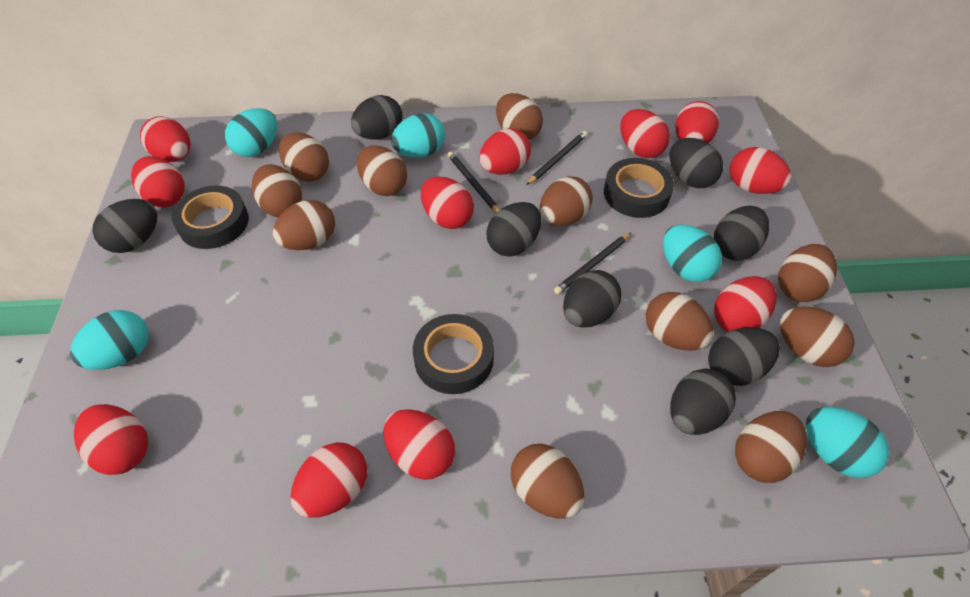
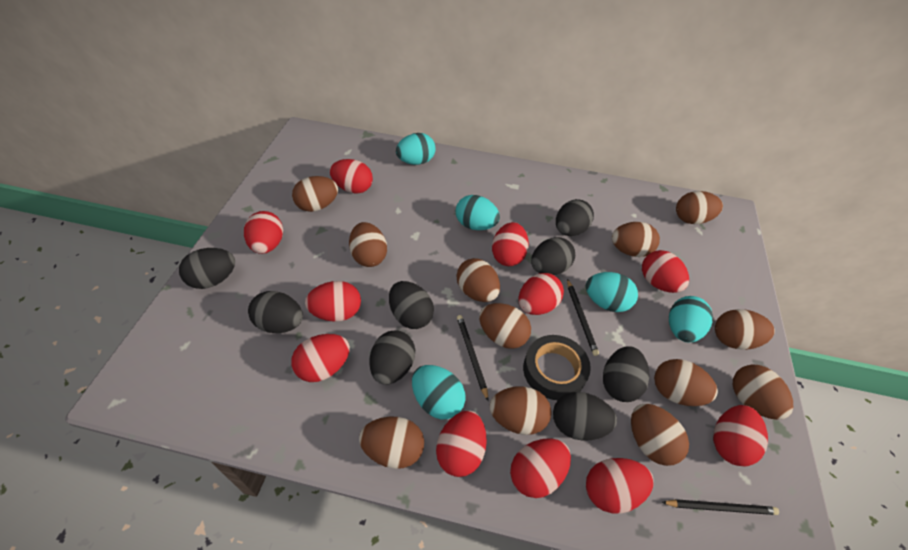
black tape: 3 -> 1
brown egg: 11 -> 12

